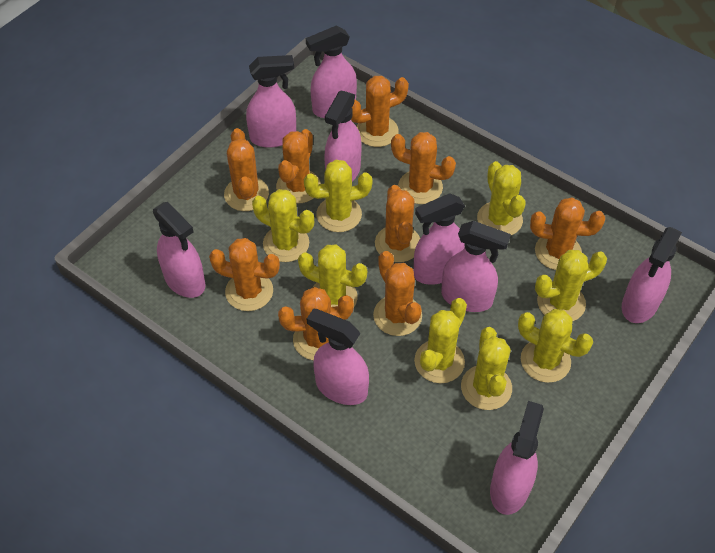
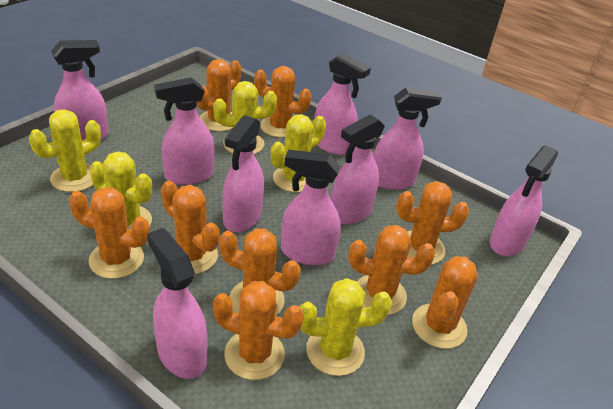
yellow cactus: 8 -> 5

